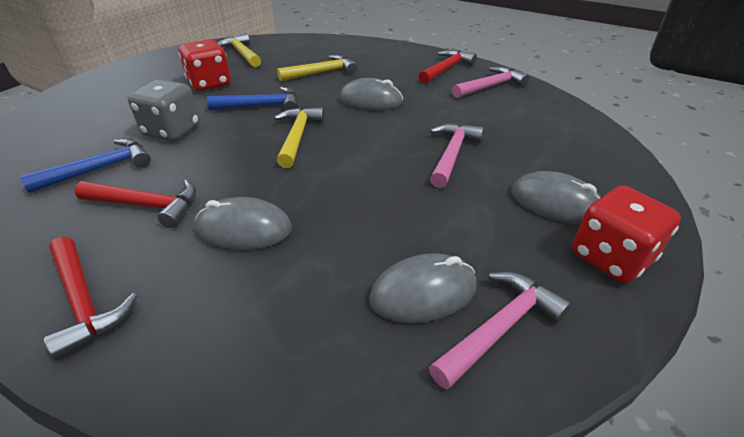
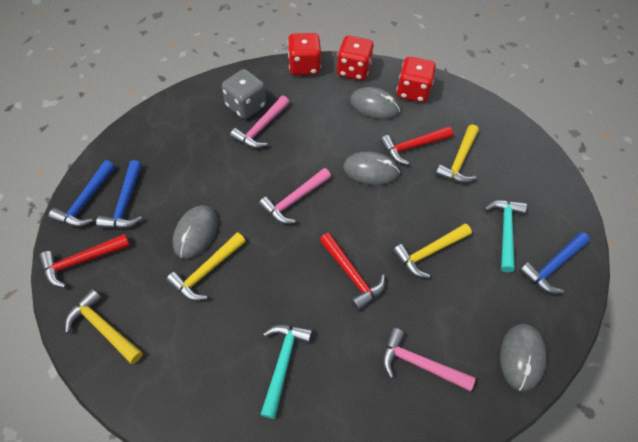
blue hammer: 2 -> 3
red dice: 2 -> 3
turquoise hammer: 0 -> 2
yellow hammer: 3 -> 4

